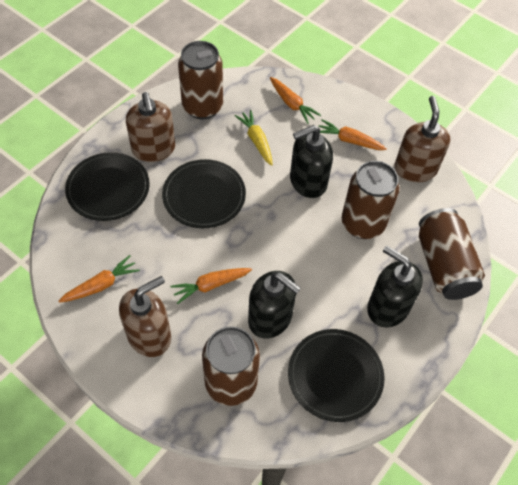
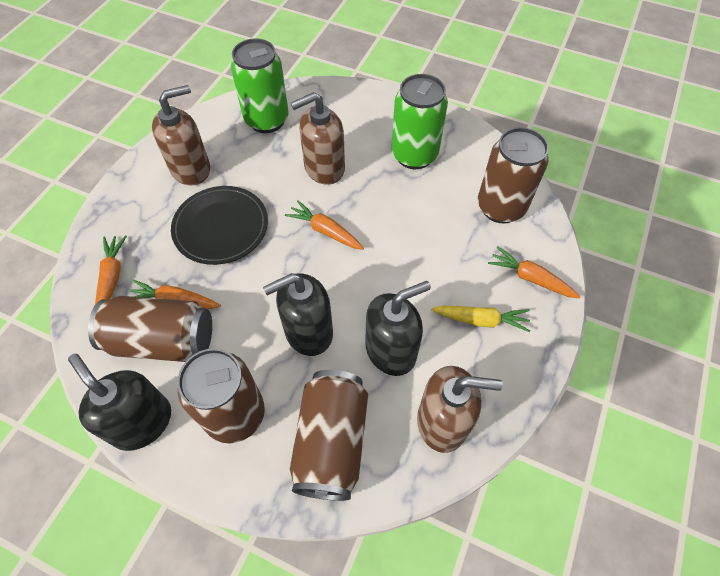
black plate: 3 -> 1
green can: 0 -> 2

